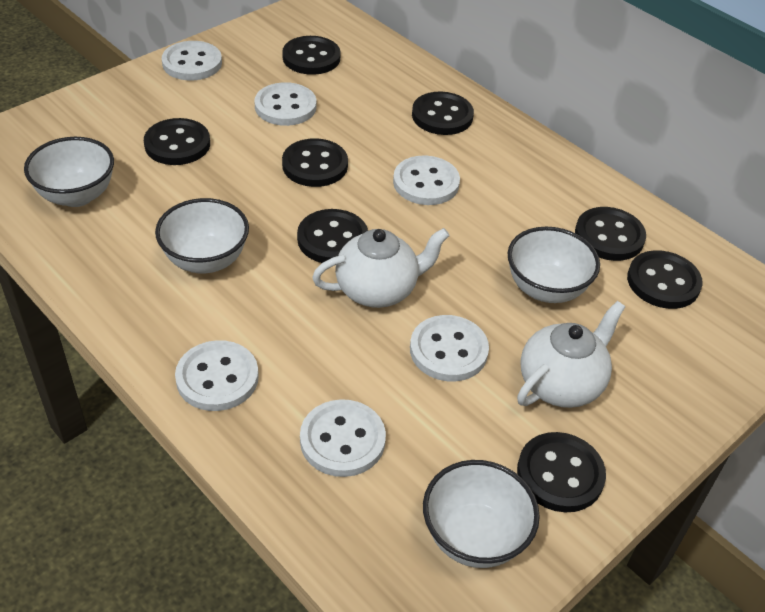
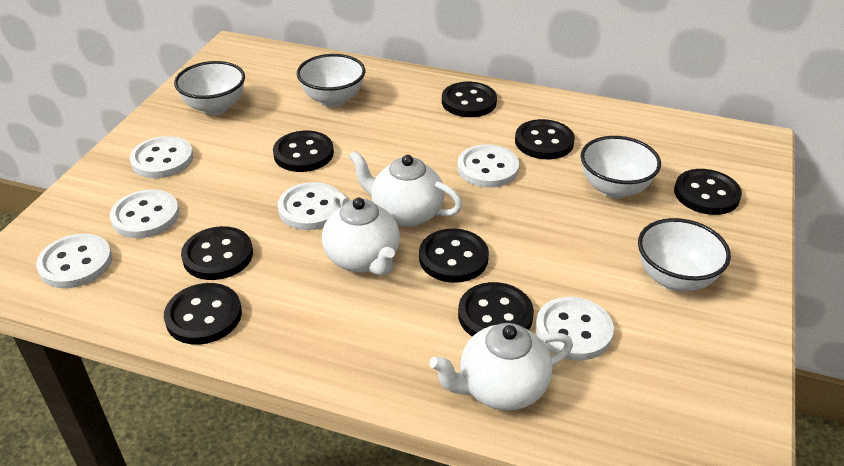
white teapot: 2 -> 3

